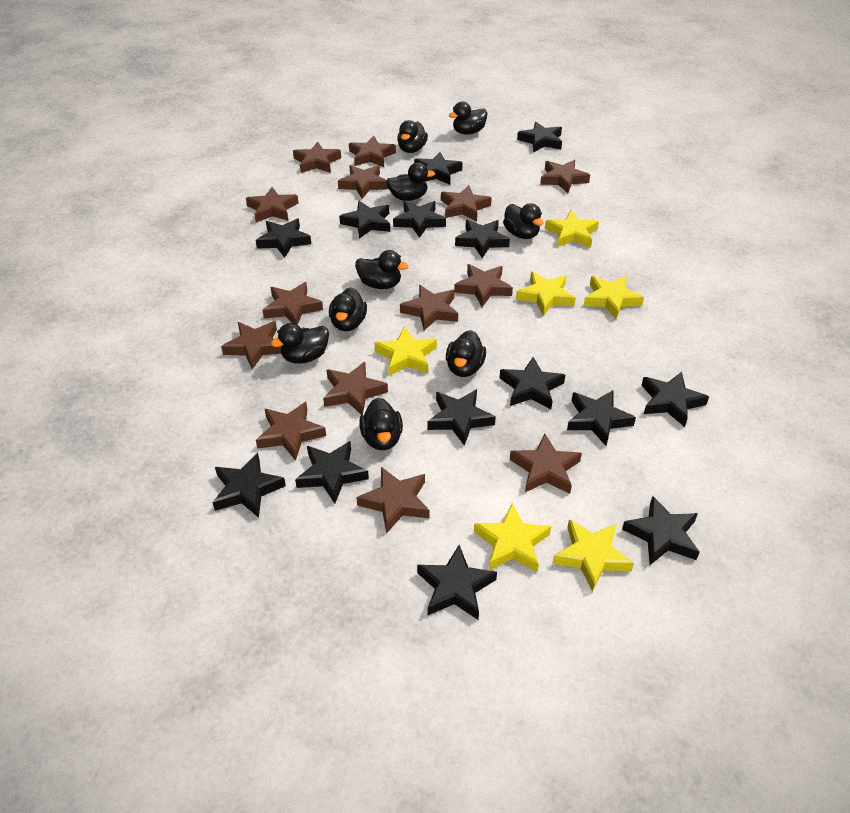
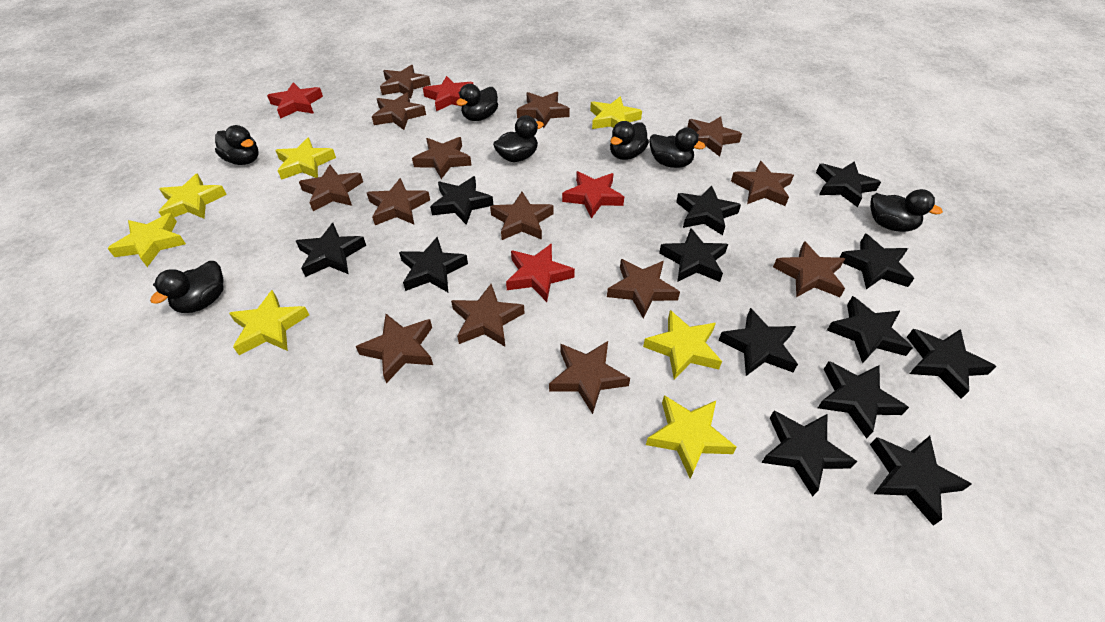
black duck: 9 -> 7
black star: 14 -> 13
red star: 0 -> 4
yellow star: 6 -> 7

